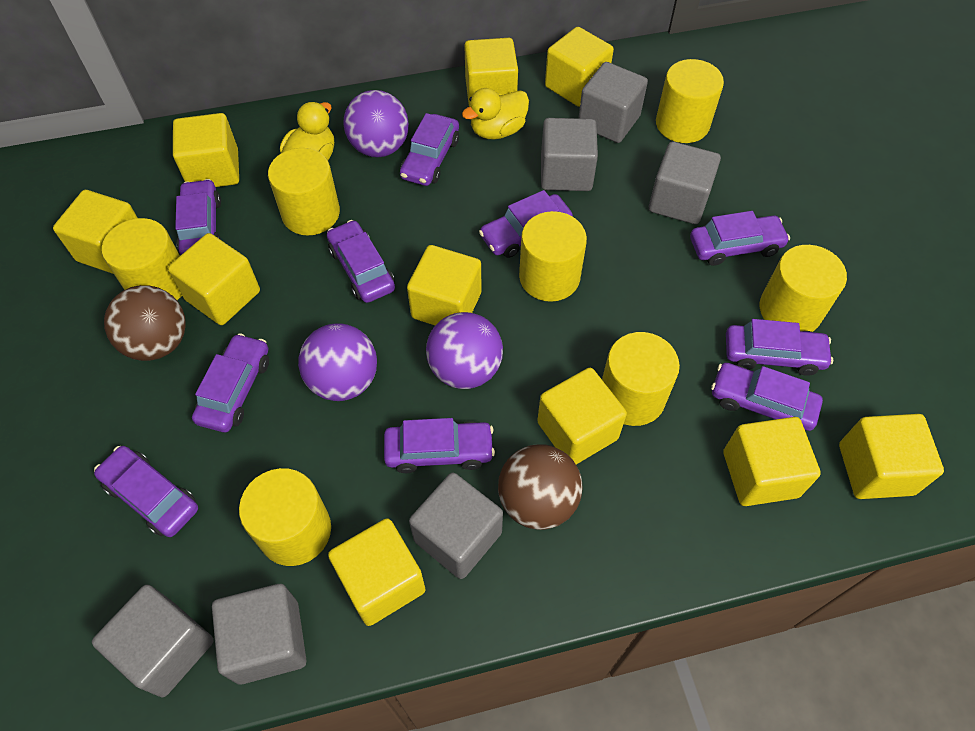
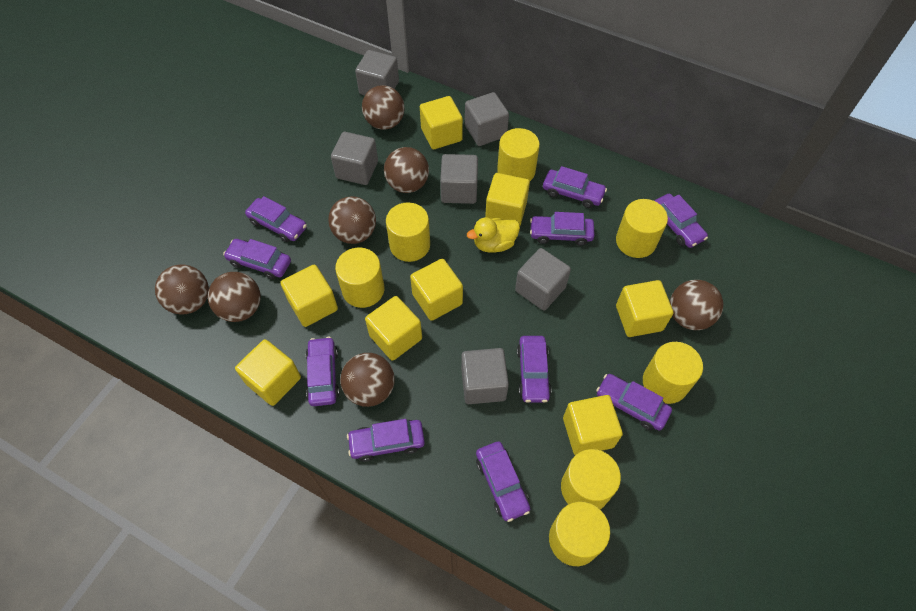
brown ball: 2 -> 7
purple ball: 3 -> 0
yellow cube: 10 -> 8
yellow duck: 2 -> 1

